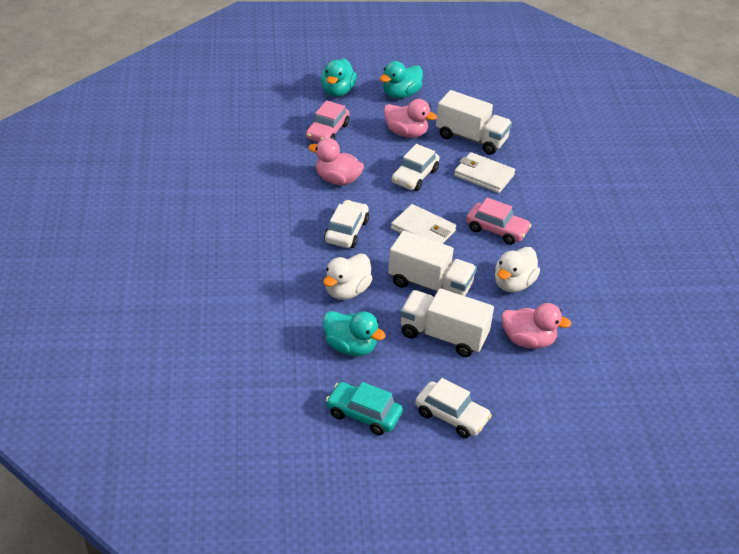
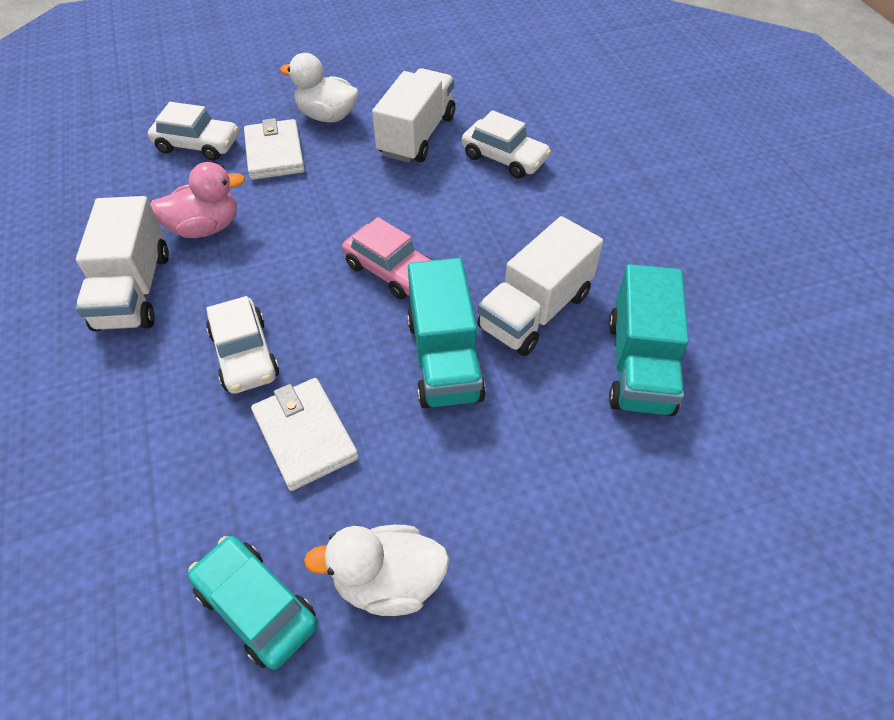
pink car: 2 -> 1
pink duck: 3 -> 1
turquoise duck: 3 -> 0
turquoise truck: 0 -> 2

